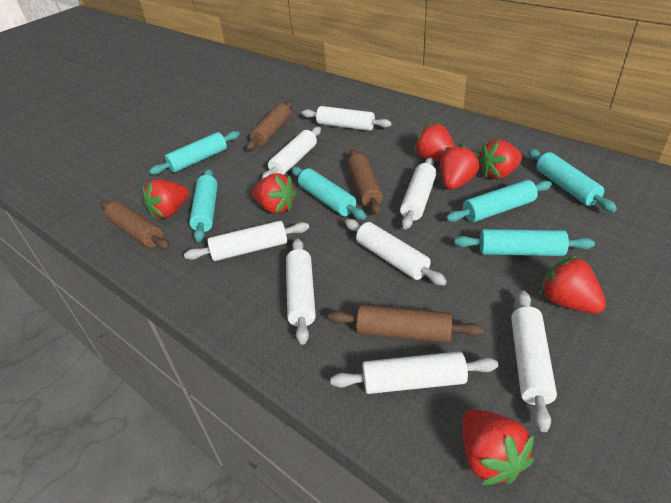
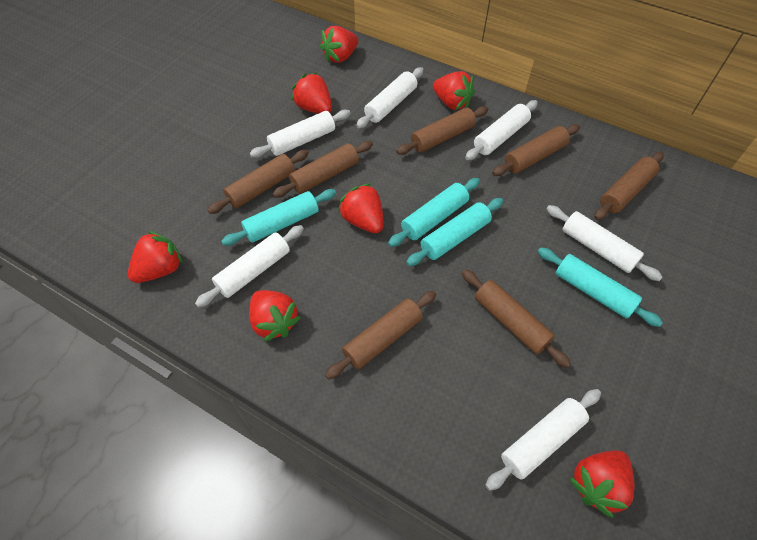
brown rolling pin: 4 -> 7
turquoise rolling pin: 6 -> 4
white rolling pin: 8 -> 6

